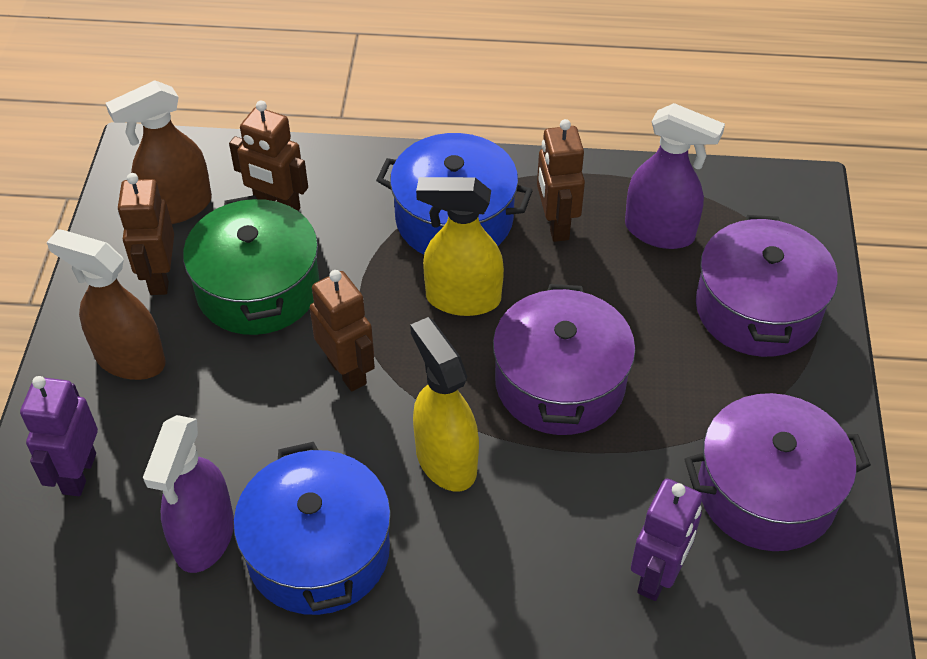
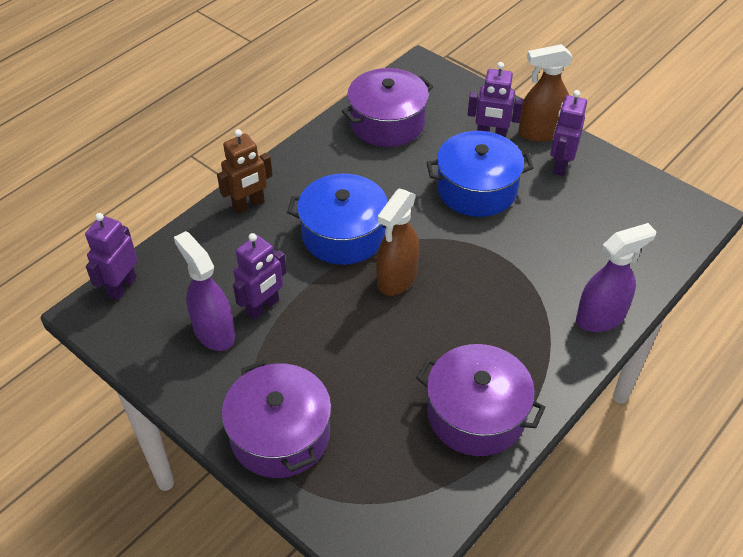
brown robot: 4 -> 1
green pot: 1 -> 0
purple robot: 2 -> 4
yellow spray bottle: 2 -> 0

